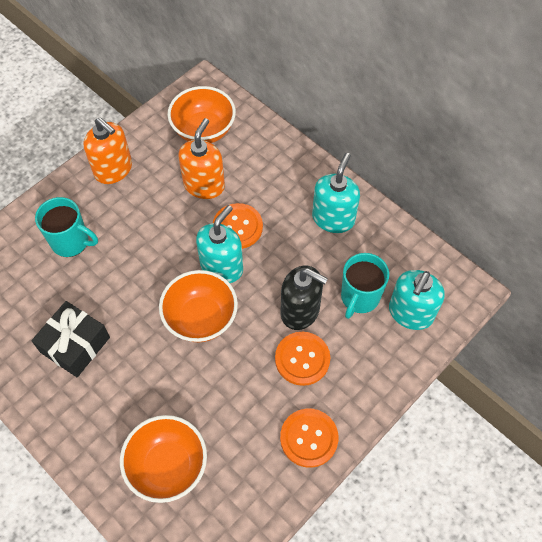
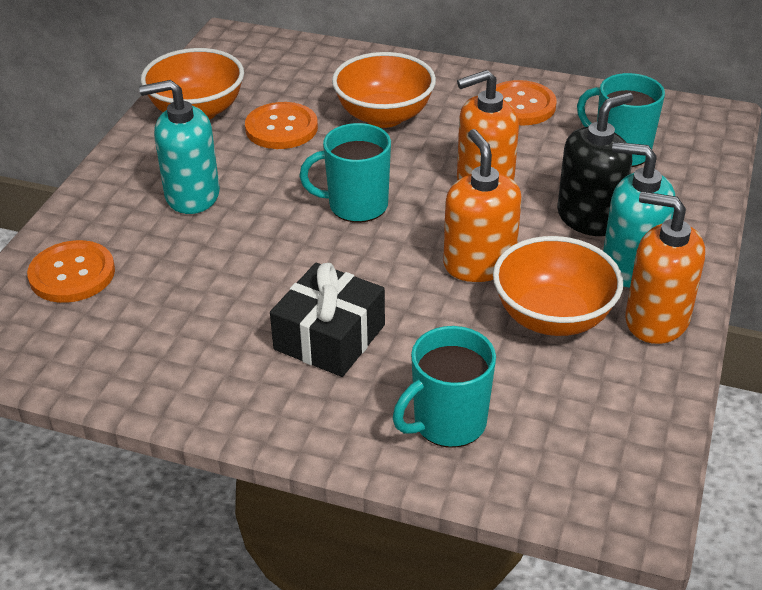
orange soap dispenser: 2 -> 3
turquoise mug: 2 -> 3
turquoise soap dispenser: 3 -> 2

